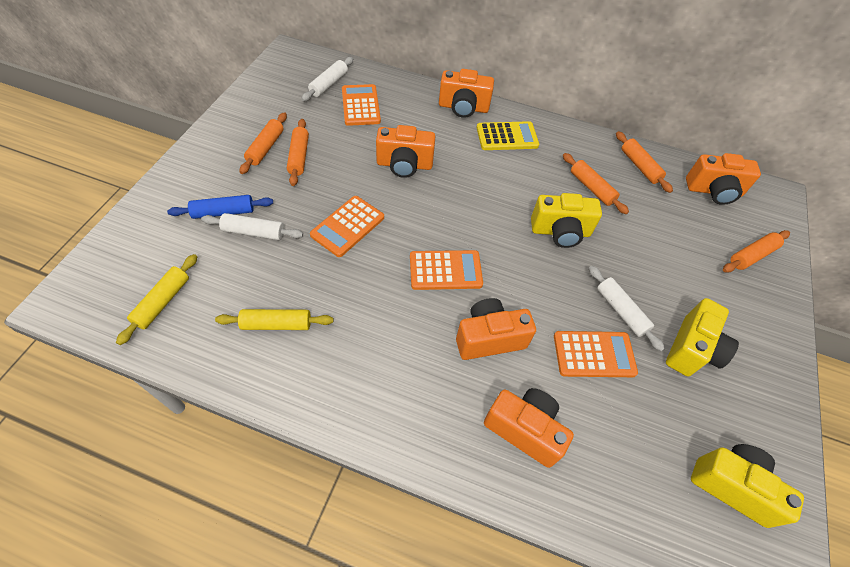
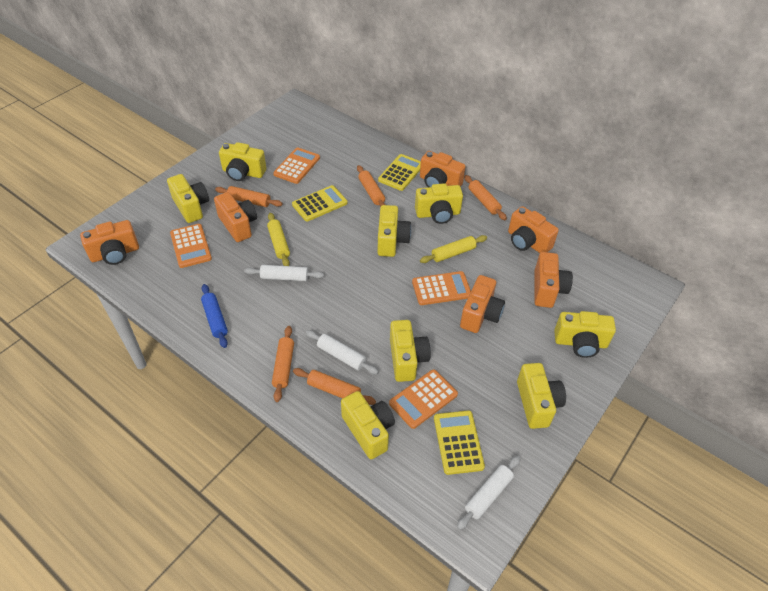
orange camera: 5 -> 6
yellow calculator: 1 -> 3
yellow camera: 3 -> 8

